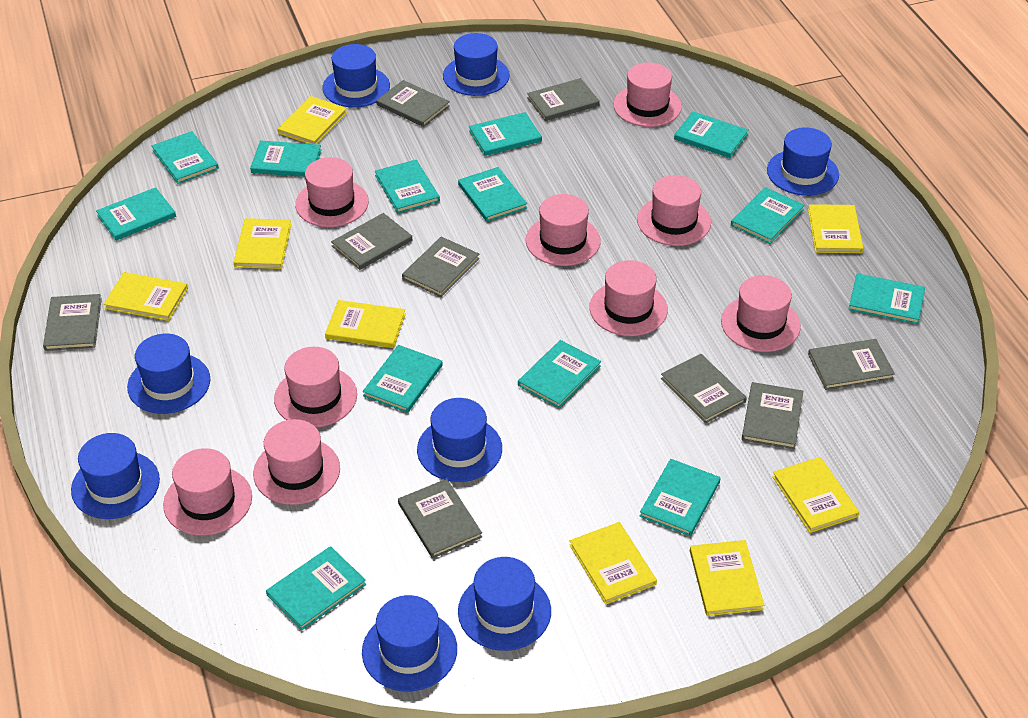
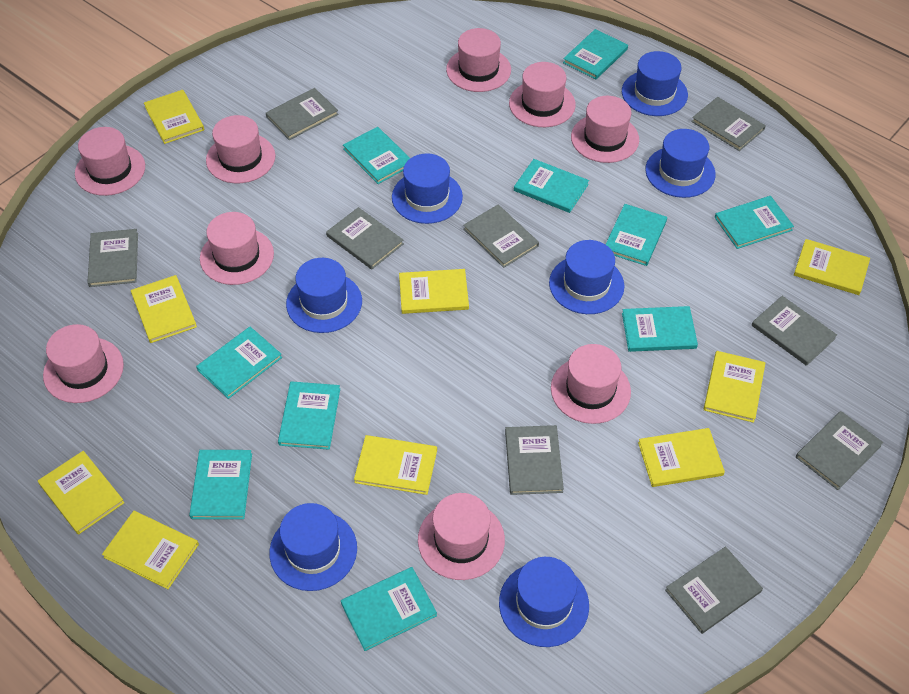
blue hat: 8 -> 7
turquoise book: 13 -> 10
yellow book: 8 -> 9

